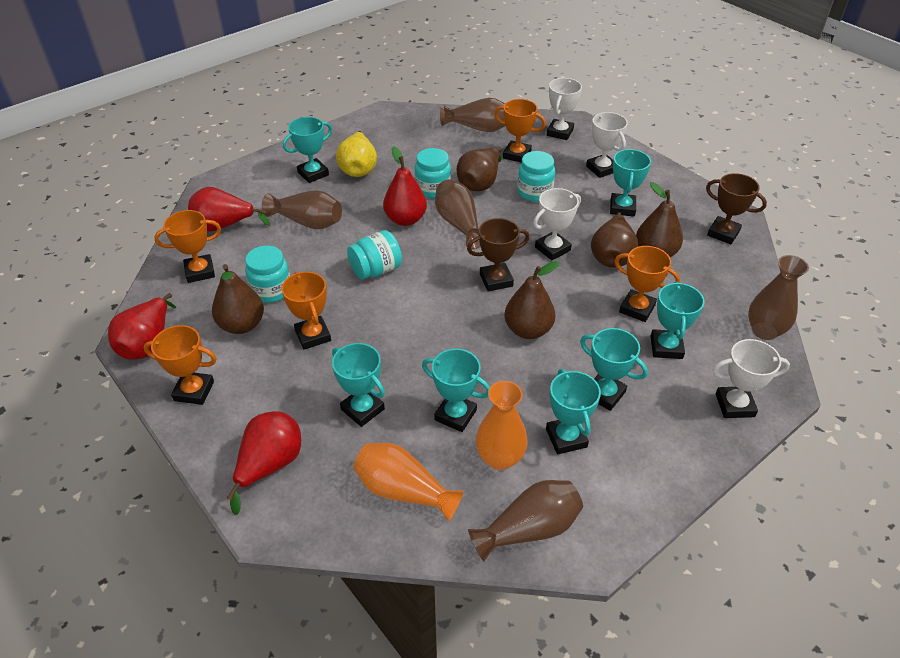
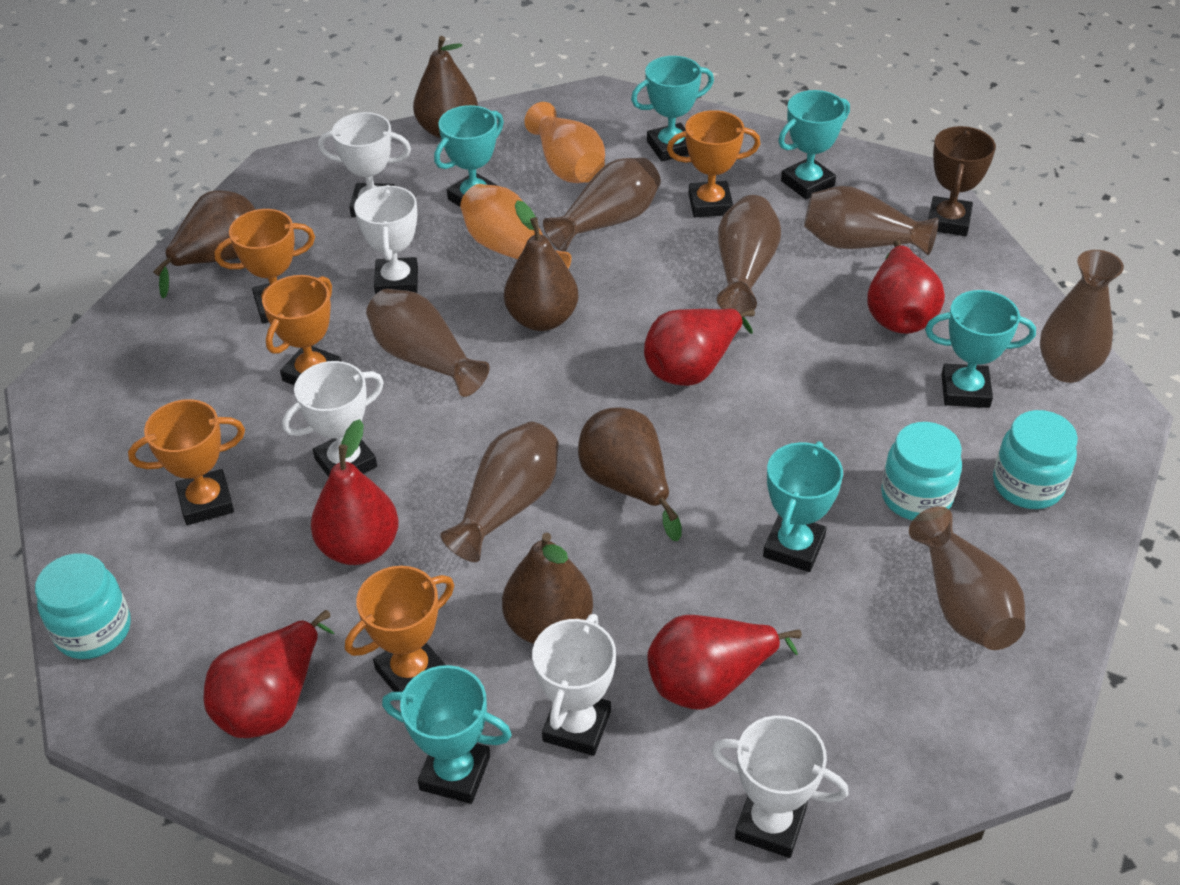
brown trophy: 2 -> 1
brown vase: 5 -> 7
red pear: 4 -> 5
turquoise jar: 4 -> 3
turquoise trophy: 7 -> 6
white trophy: 4 -> 5
yellow pear: 1 -> 0

